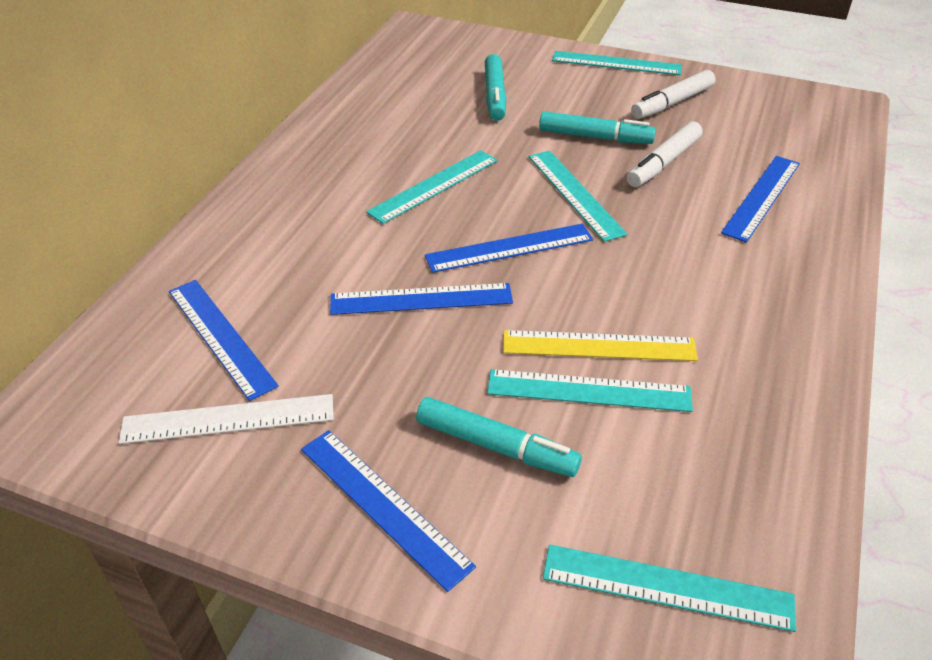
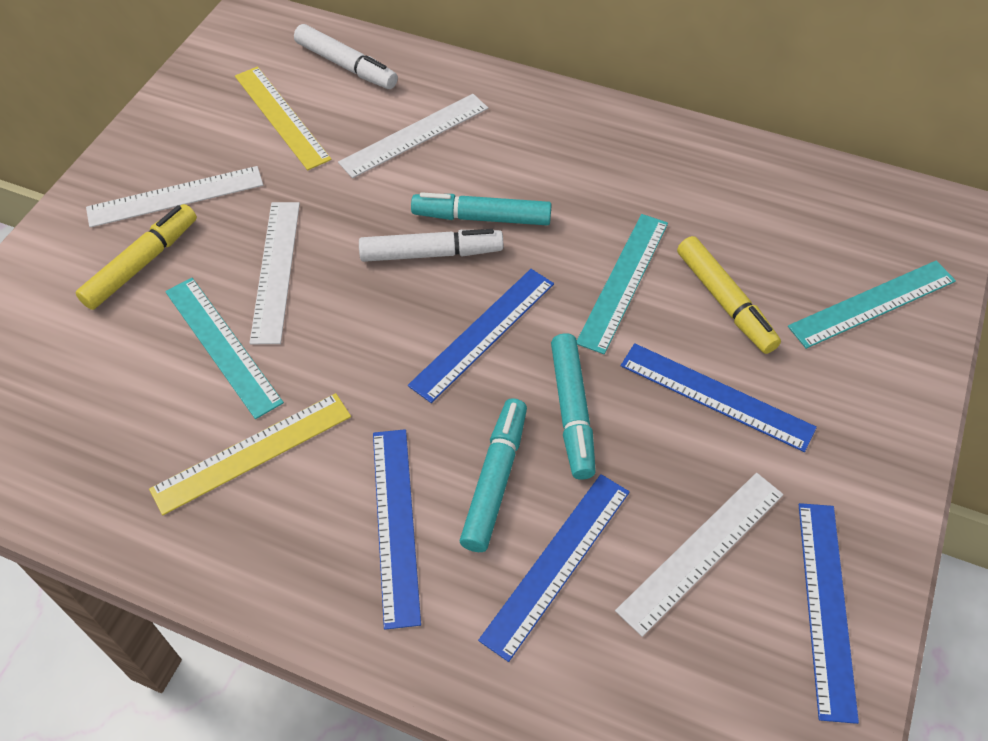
turquoise ruler: 5 -> 3
white ruler: 1 -> 4
yellow marker: 0 -> 2
yellow ruler: 1 -> 2

